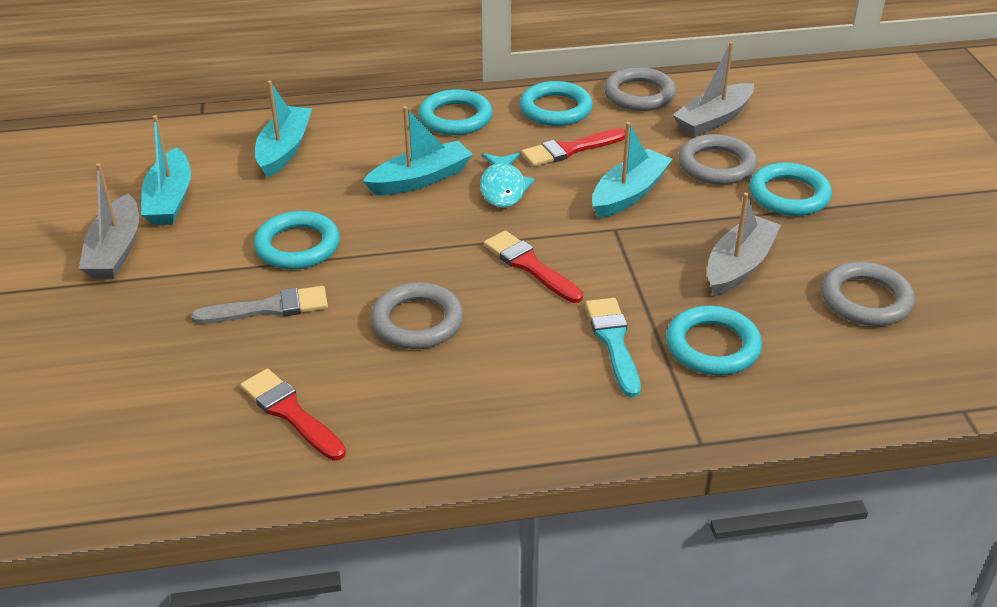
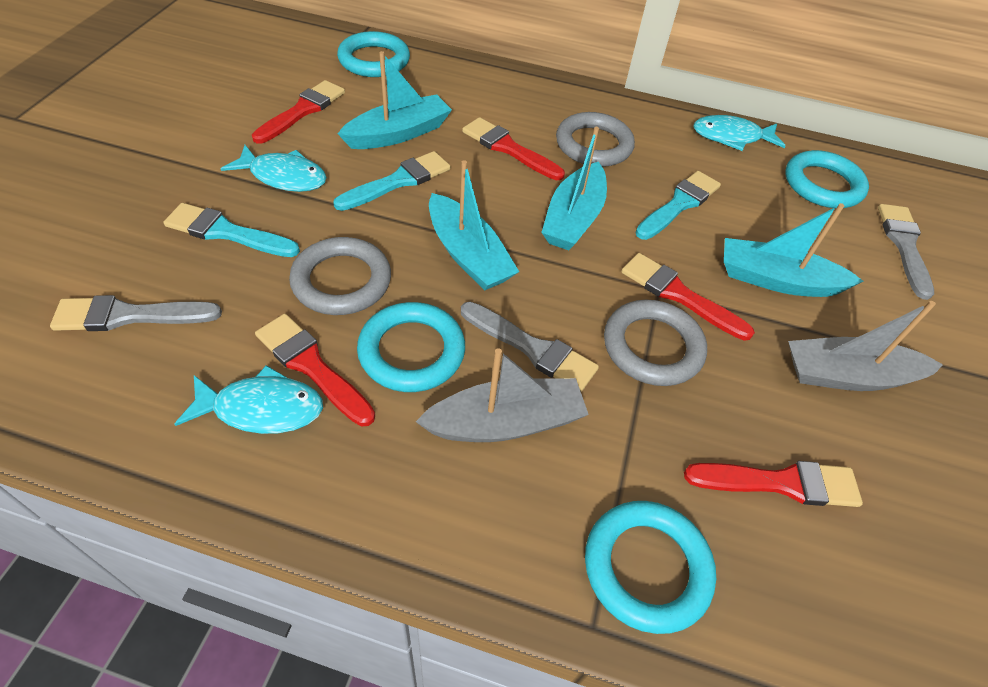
grey boat: 3 -> 2
grey brush: 1 -> 3
grey ring: 4 -> 3
red brush: 3 -> 5
turquoise brush: 1 -> 3
turquoise fish: 1 -> 3
turquoise ring: 5 -> 4

